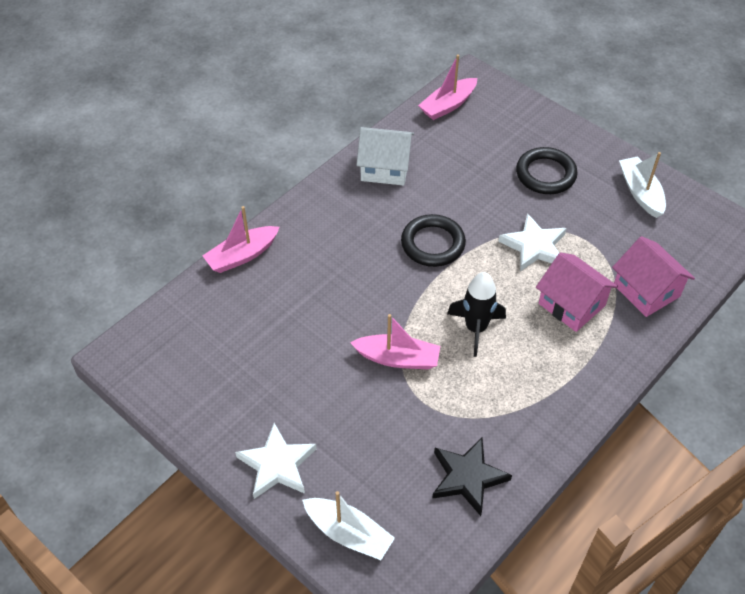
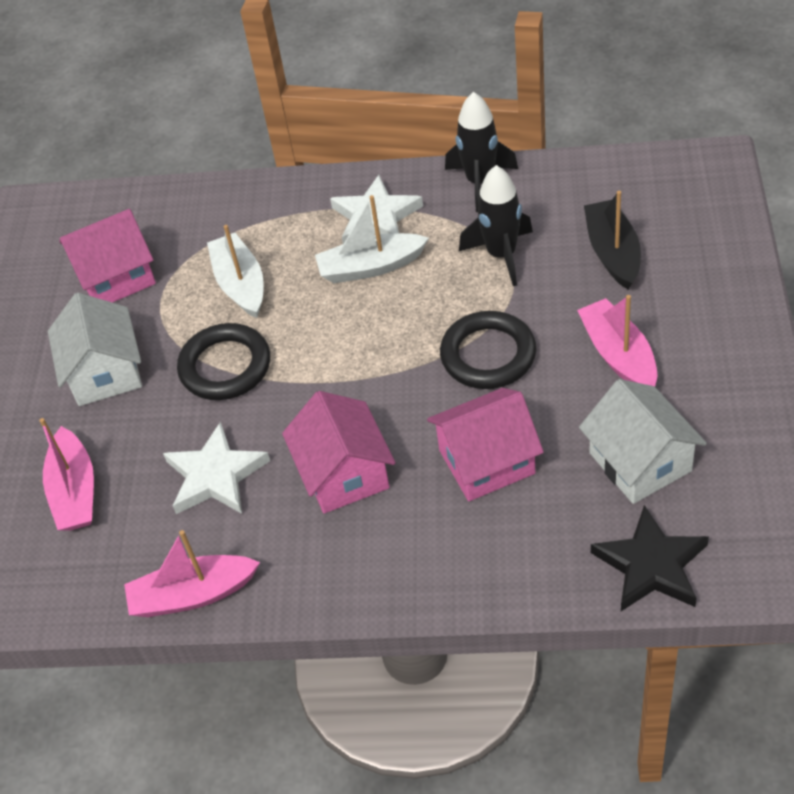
black boat: 0 -> 1
black rocket: 1 -> 2
pink house: 2 -> 3
white house: 1 -> 2

